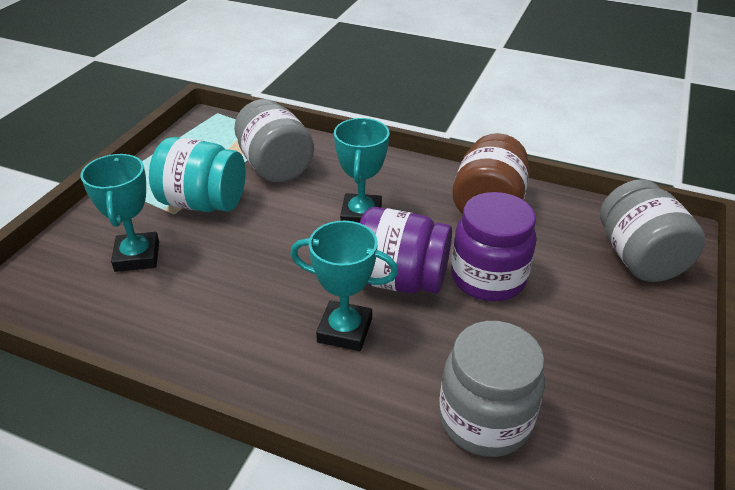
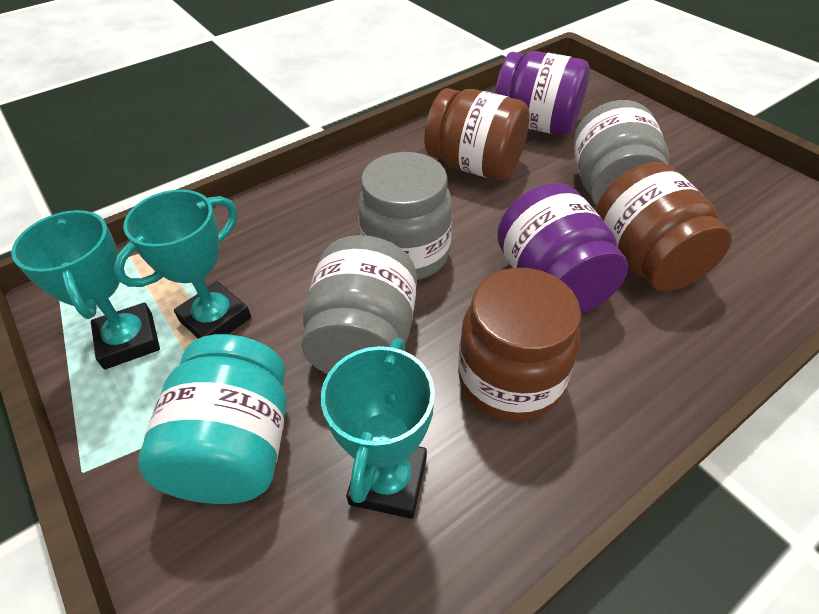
brown jar: 1 -> 3

